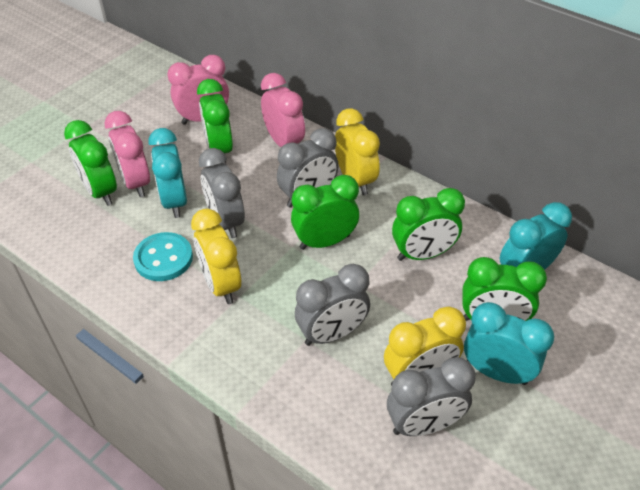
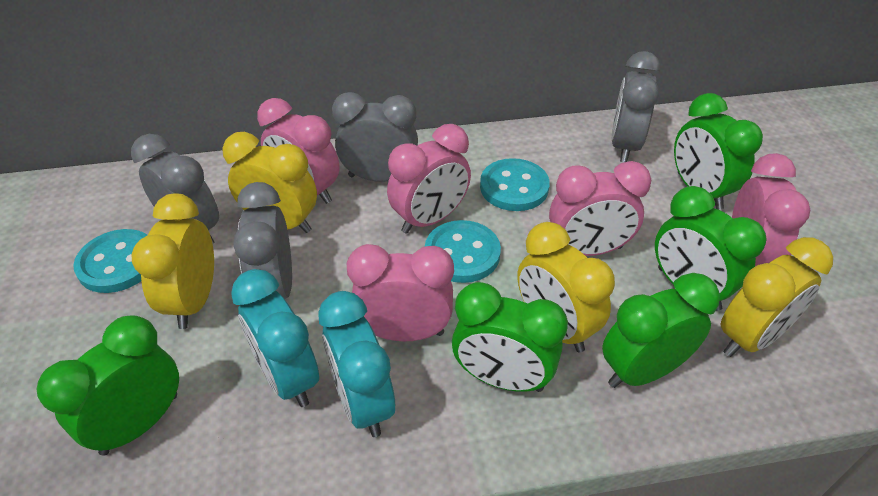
pink clock: 3 -> 5
turquoise button: 1 -> 3
turquoise clock: 3 -> 2
yellow clock: 3 -> 4

